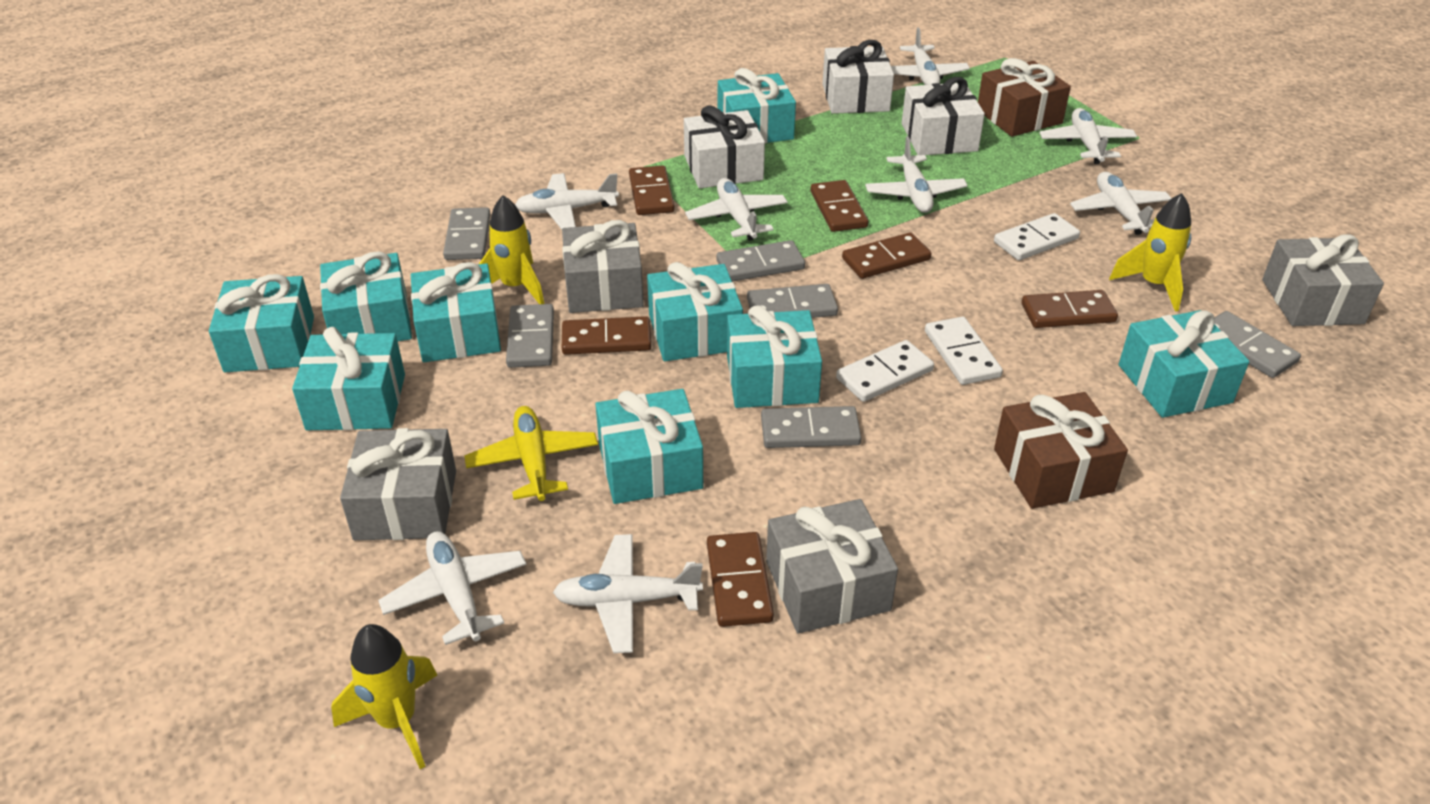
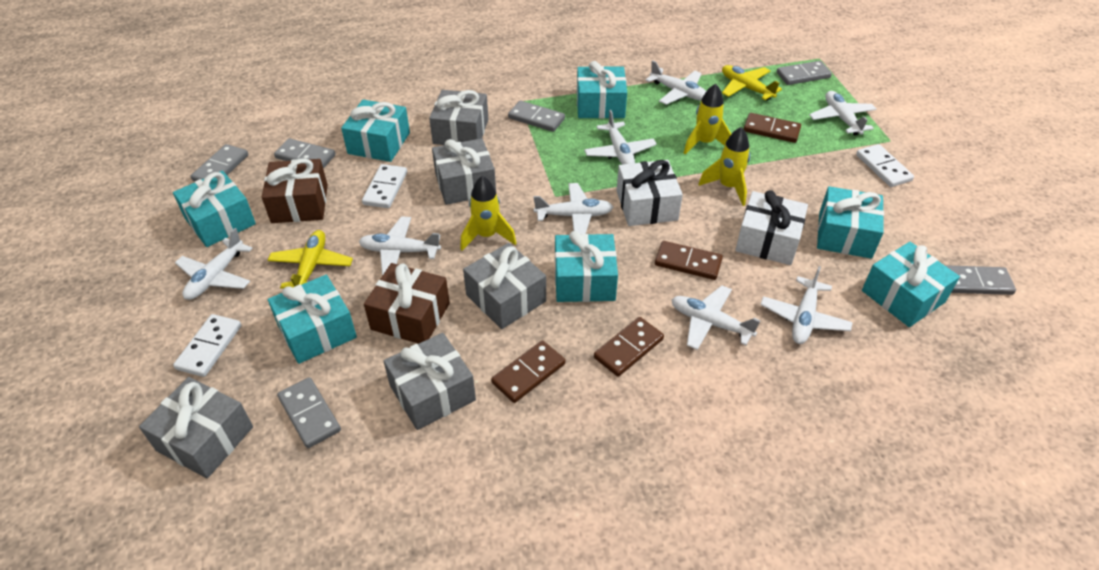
brown domino: 6 -> 4
grey gift: 4 -> 5
turquoise gift: 9 -> 7
white gift: 3 -> 2
yellow plane: 1 -> 2

